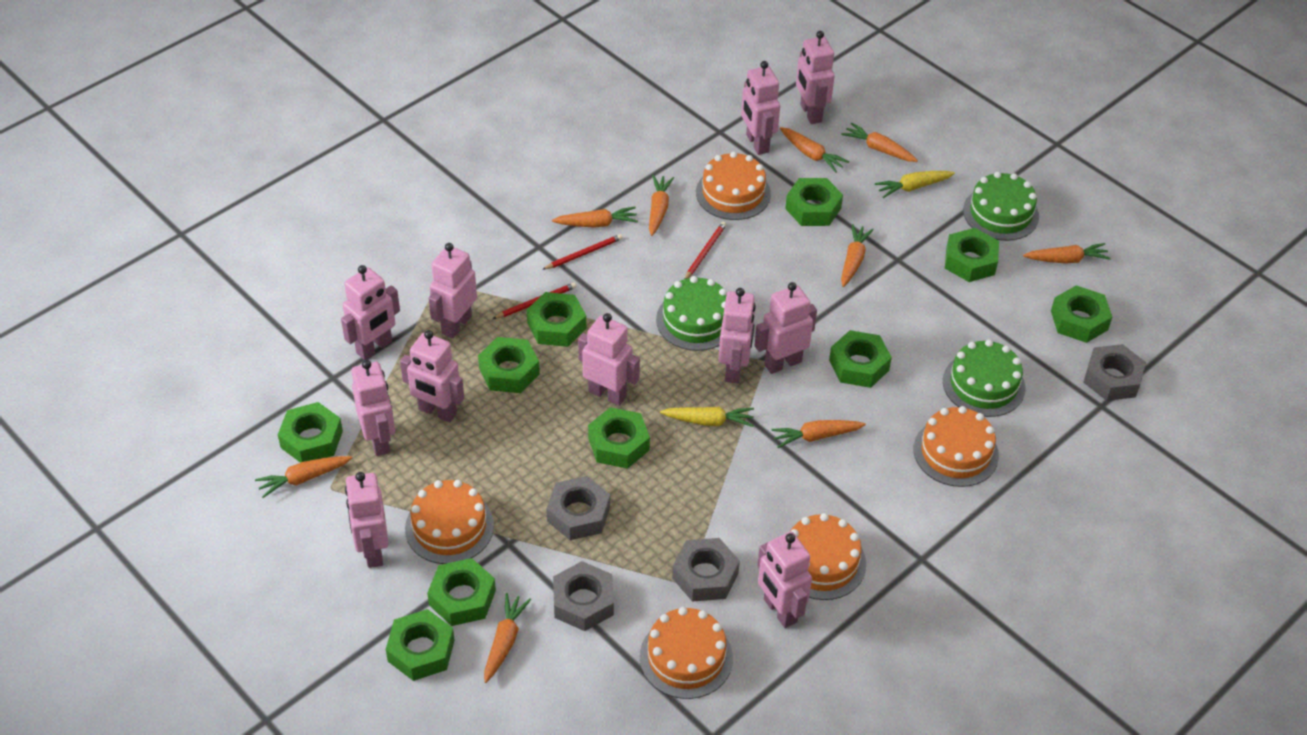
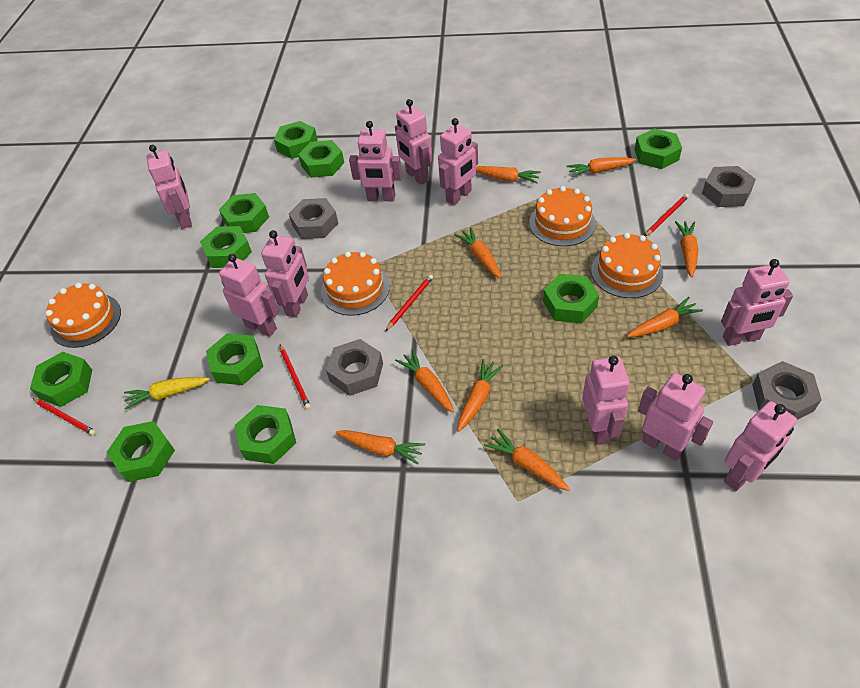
green cake: 3 -> 0
orange cake: 5 -> 4
pink robot: 11 -> 10
red pencil: 3 -> 4
yellow carrot: 2 -> 1

